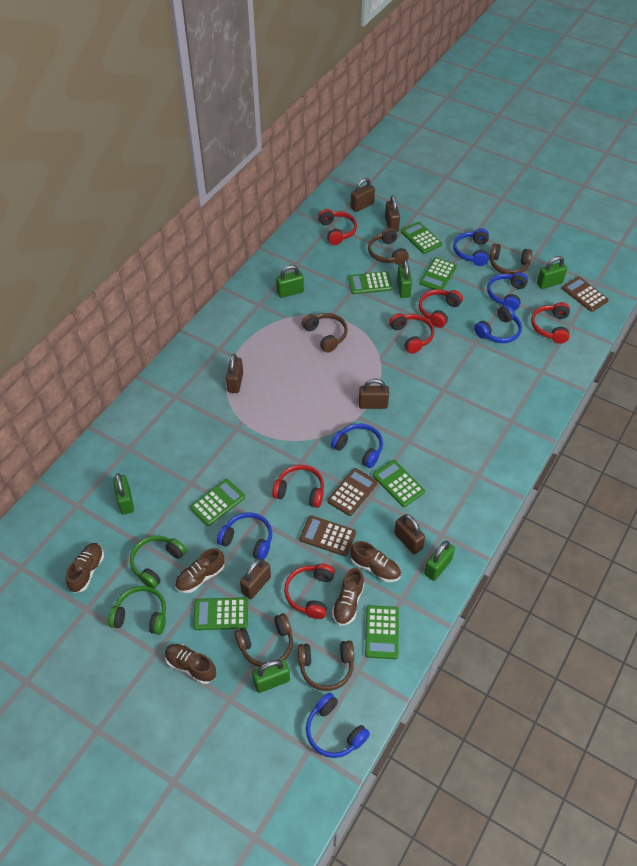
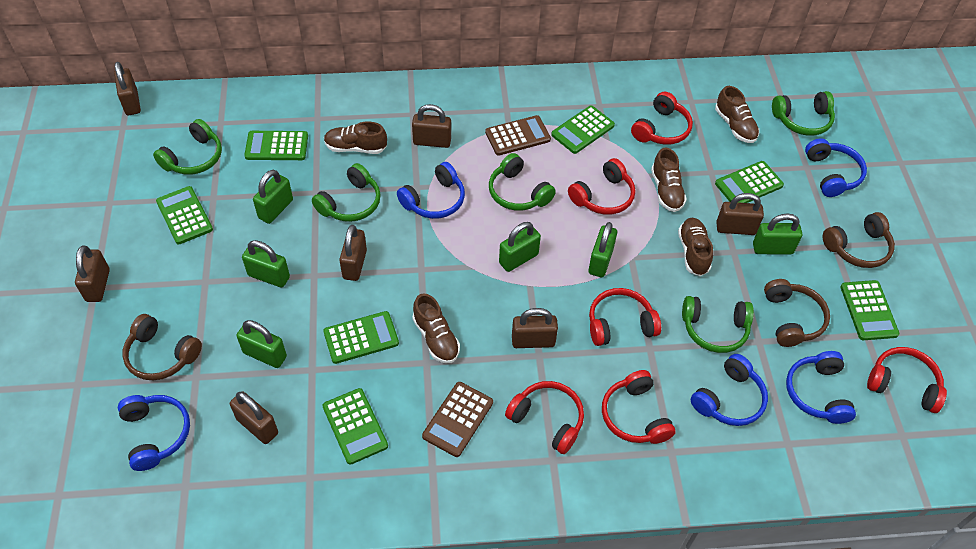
blue headphones: 6 -> 5
brown calculator: 3 -> 2
brown headphones: 5 -> 3
brown padlock: 6 -> 7
green headphones: 2 -> 5

